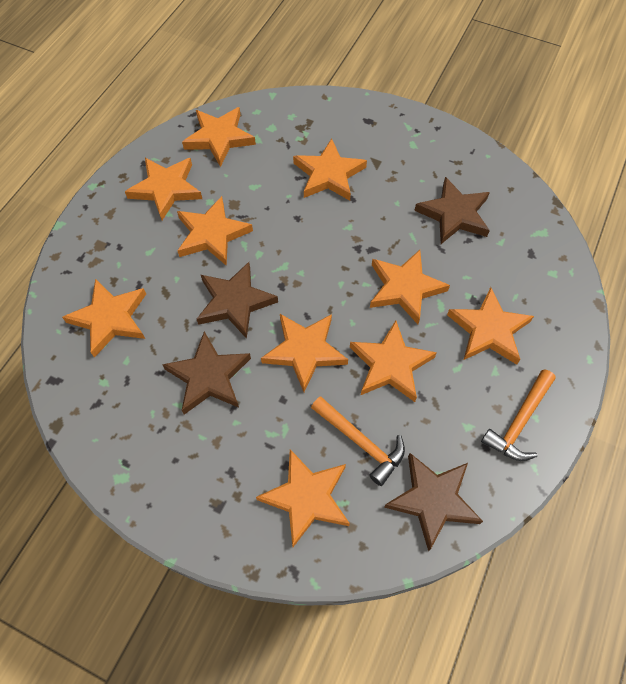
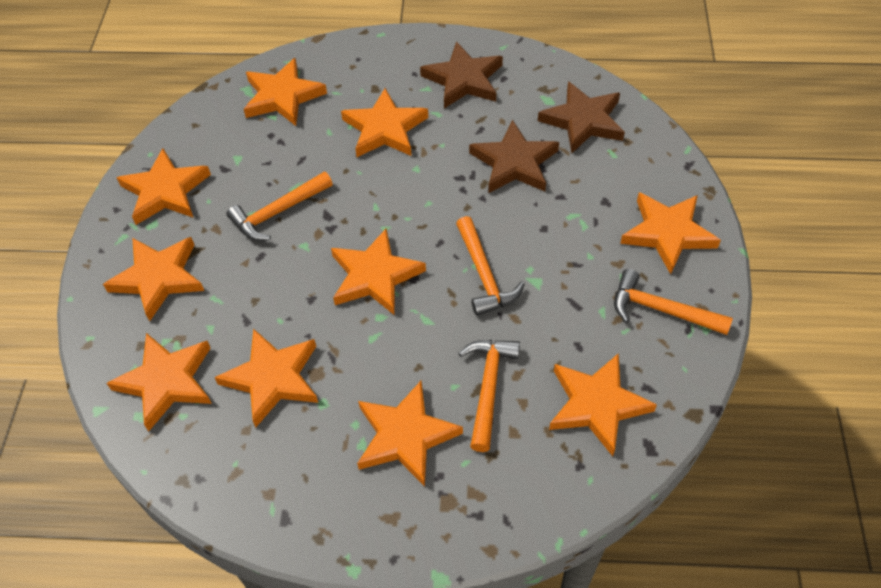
brown star: 4 -> 3
orange hammer: 2 -> 4

